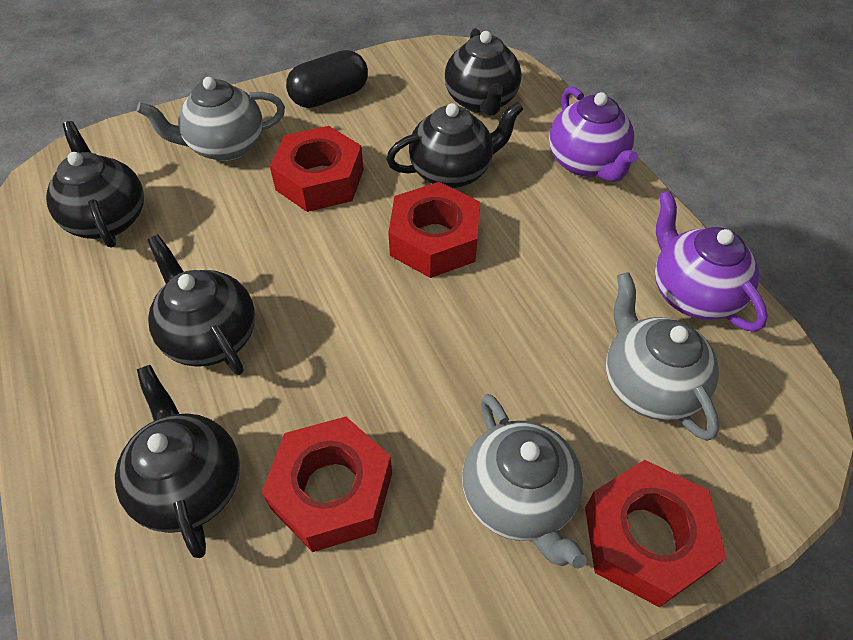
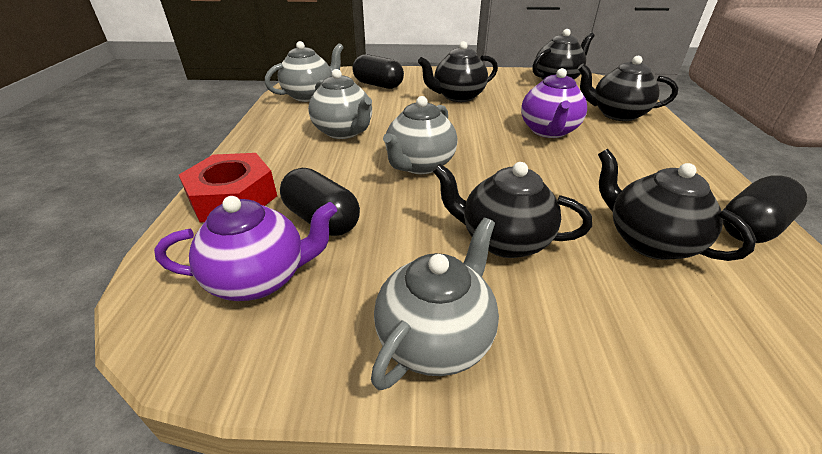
black capsule: 1 -> 3
grey teapot: 3 -> 4
red nut: 4 -> 1

